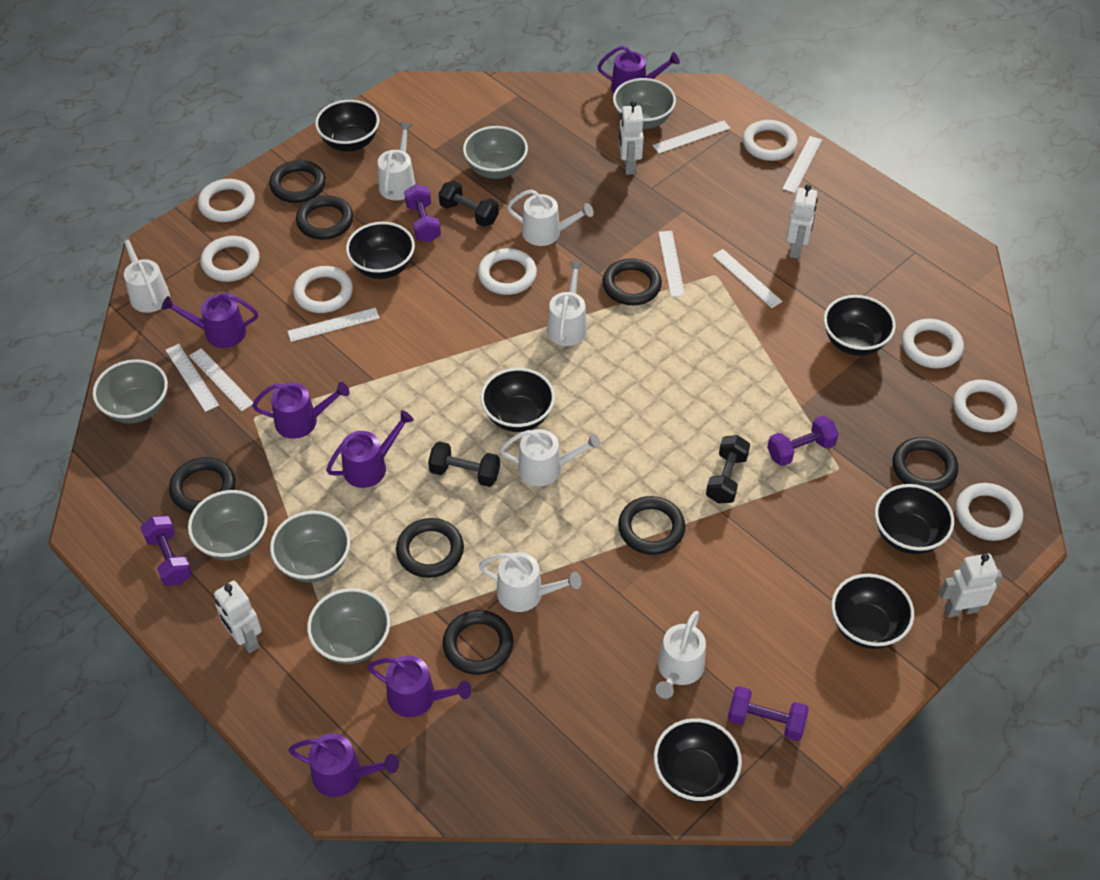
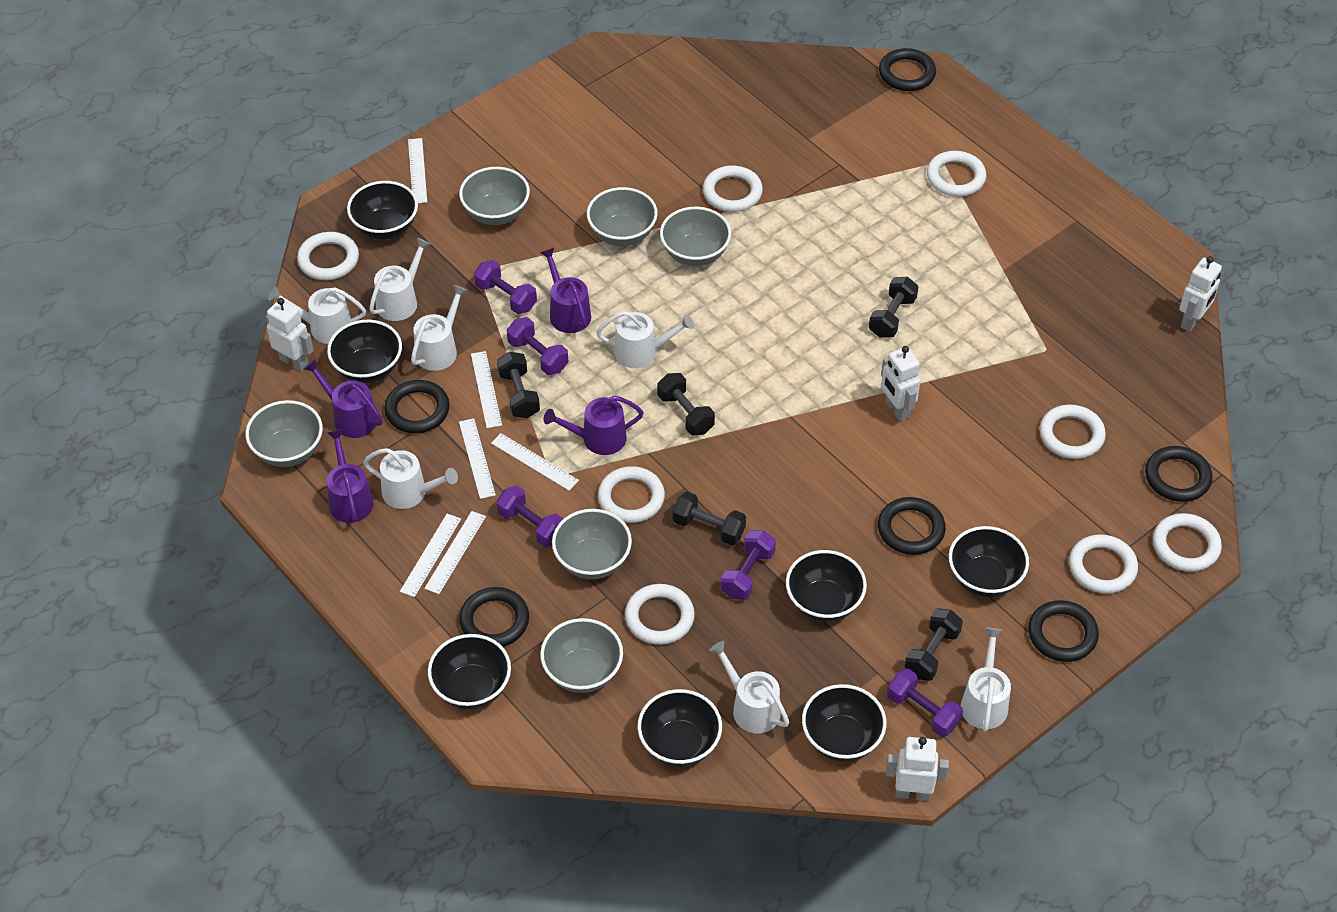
black dumbbell: 3 -> 5
black ring: 8 -> 6
purple dumbbell: 4 -> 5
purple watering can: 6 -> 4
white ruler: 7 -> 6

